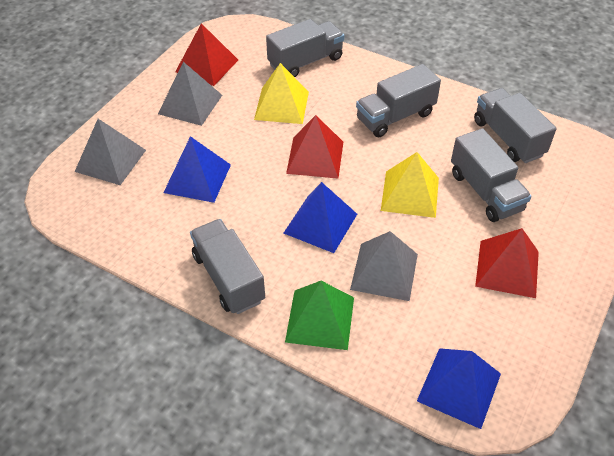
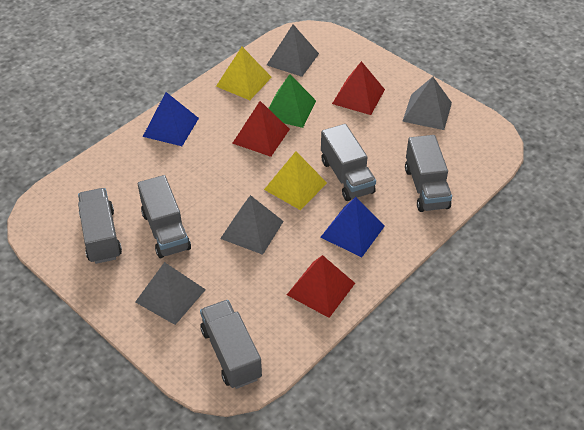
blue pyramid: 3 -> 2
grey pyramid: 3 -> 4

